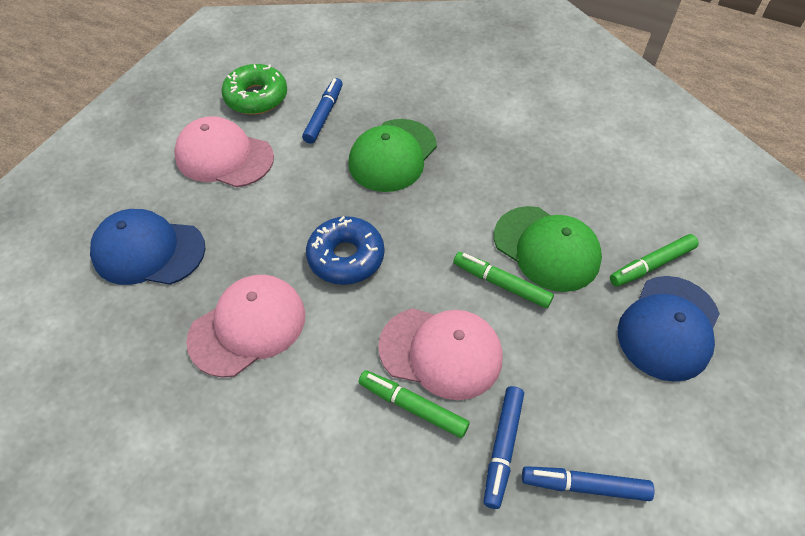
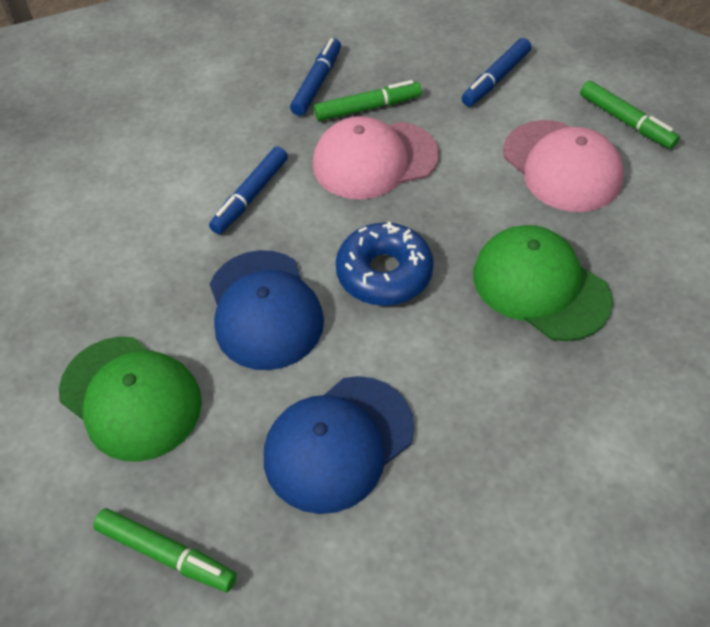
green donut: 1 -> 0
pink cap: 3 -> 2

